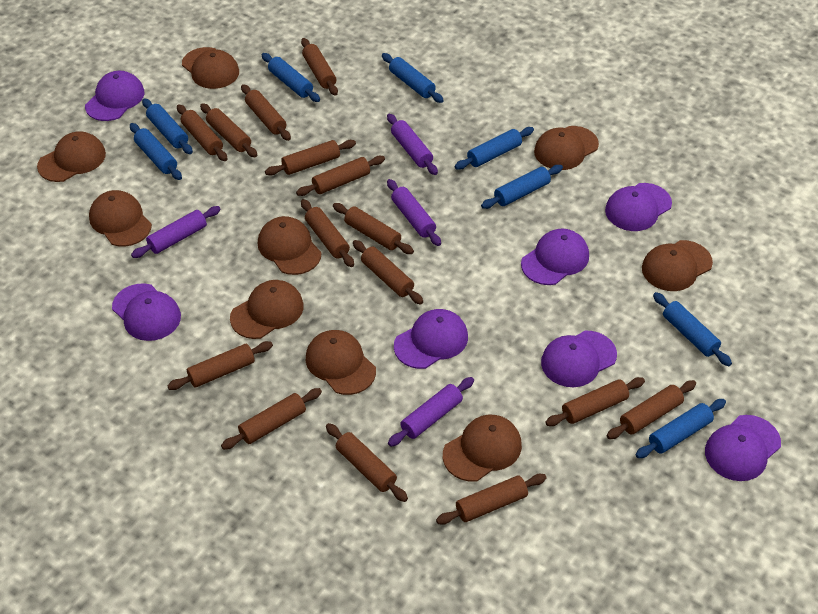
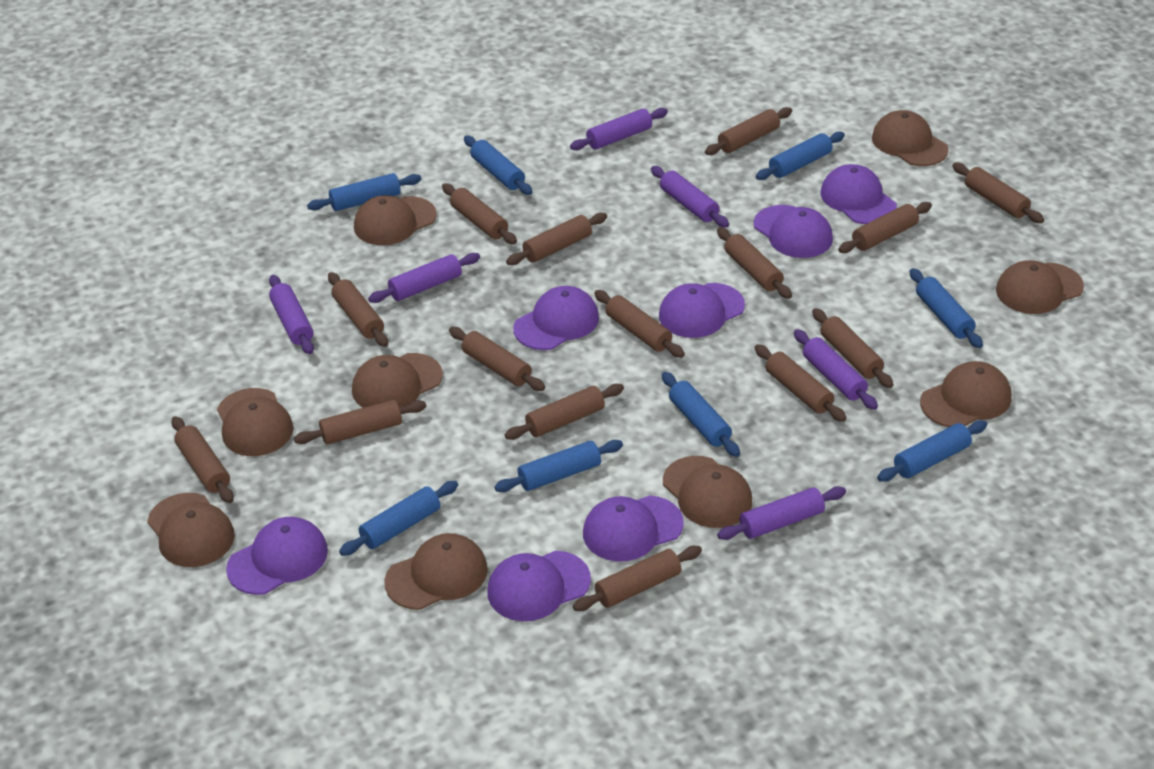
purple rolling pin: 4 -> 6

